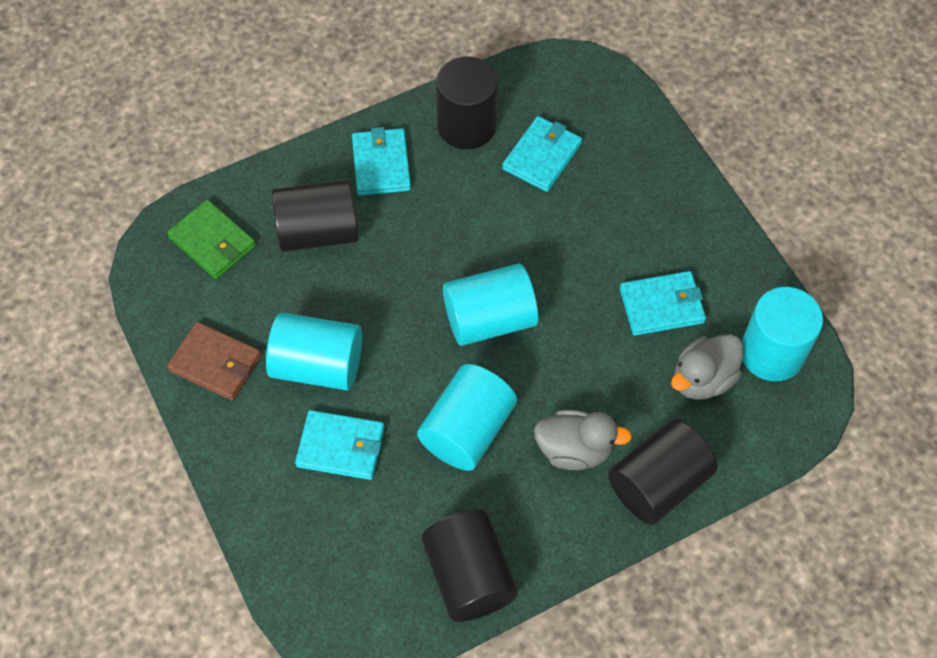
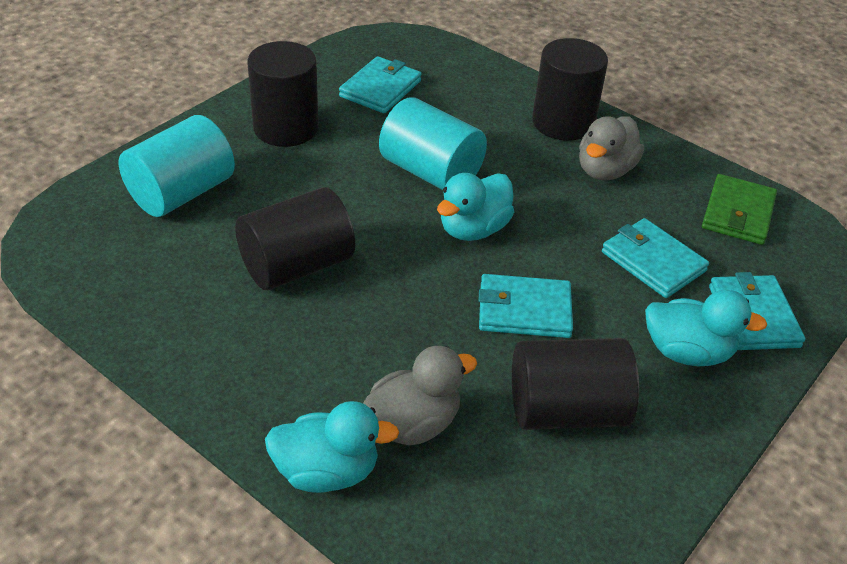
brown wallet: 1 -> 0
turquoise cylinder: 4 -> 2
turquoise duck: 0 -> 3

